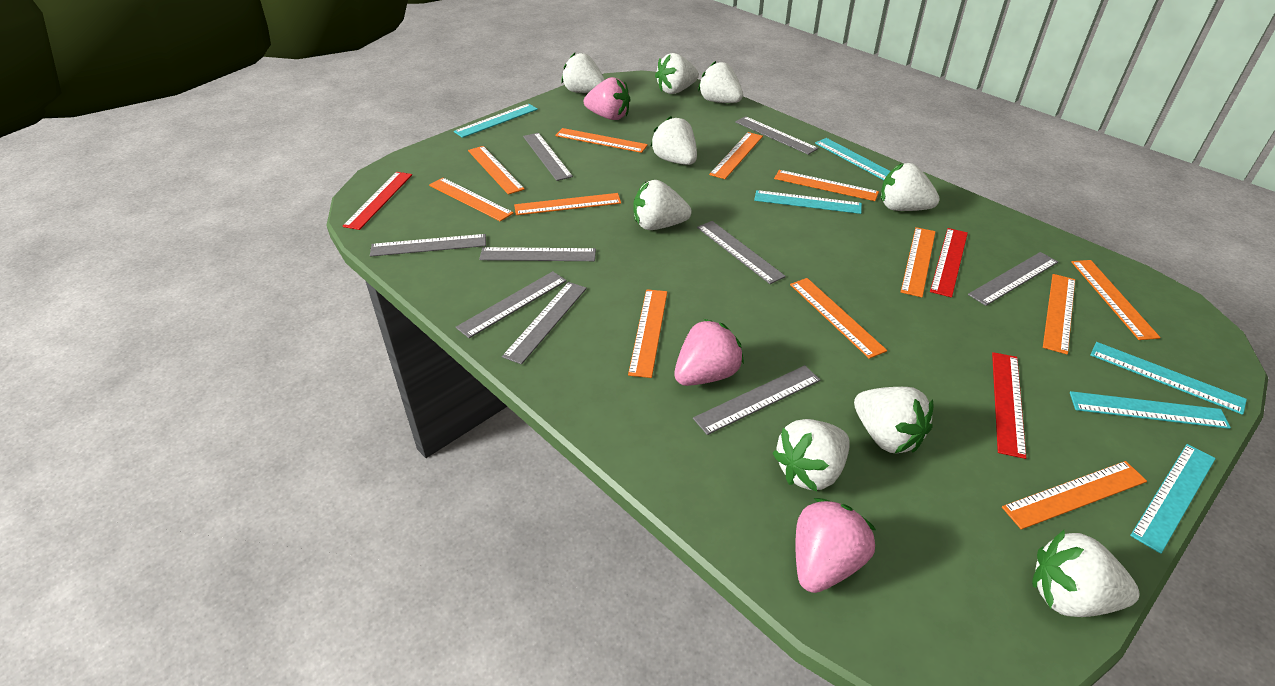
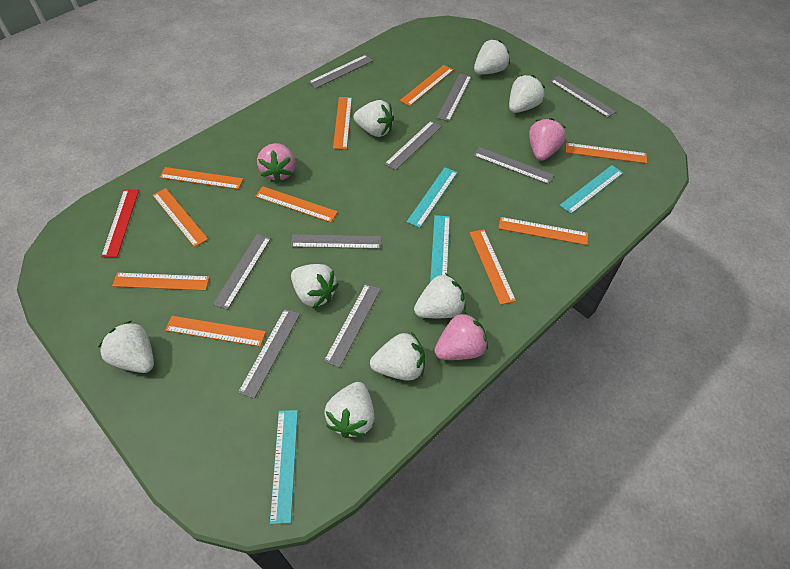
orange ruler: 12 -> 10
red ruler: 3 -> 1
turquoise ruler: 6 -> 4
white strawberry: 9 -> 8

